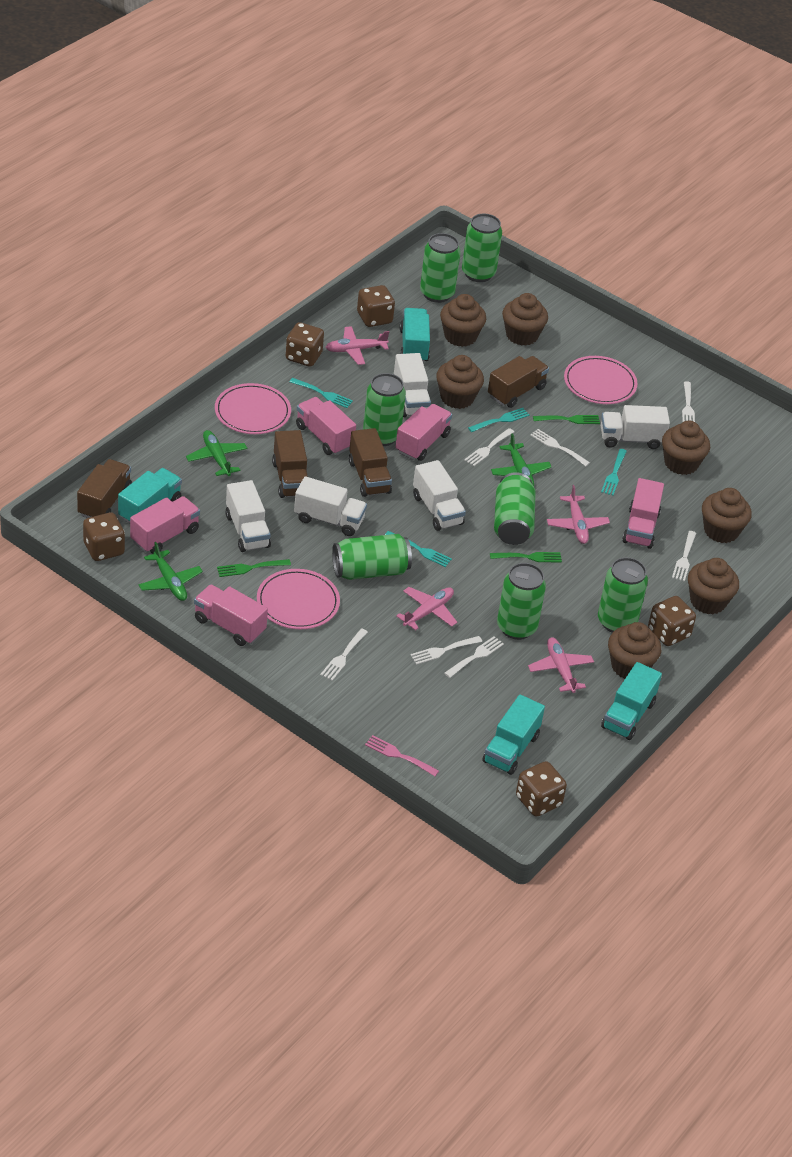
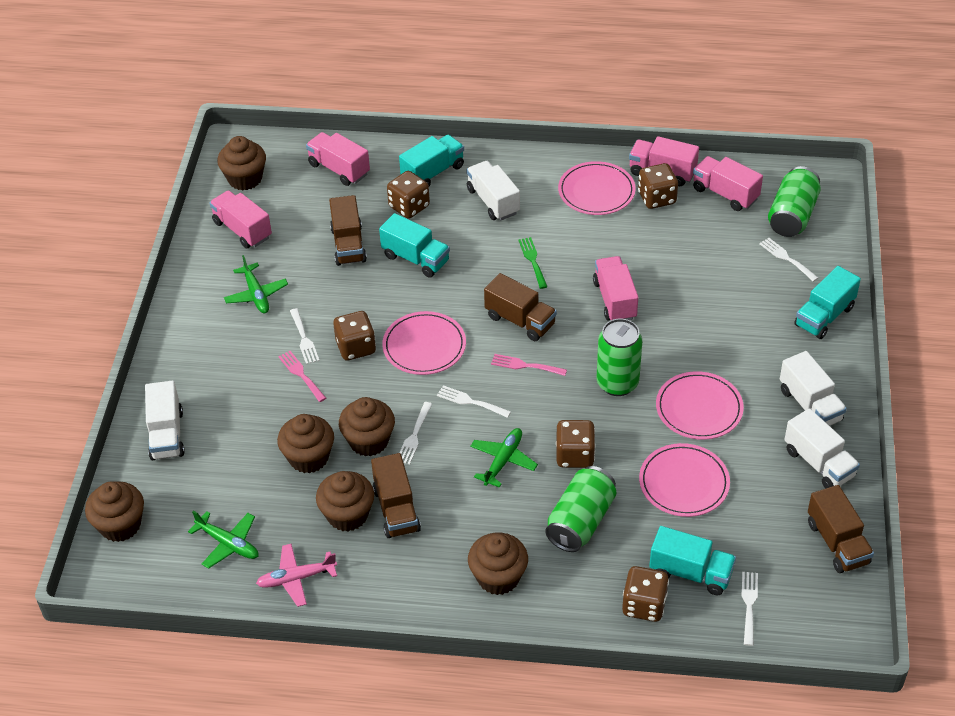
brown cupcake: 7 -> 6
green can: 7 -> 3
green fork: 3 -> 1
pink fork: 1 -> 2
pink plane: 4 -> 1
pink plate: 3 -> 4
turquoise fork: 4 -> 0
white fork: 7 -> 5
white truck: 5 -> 4

